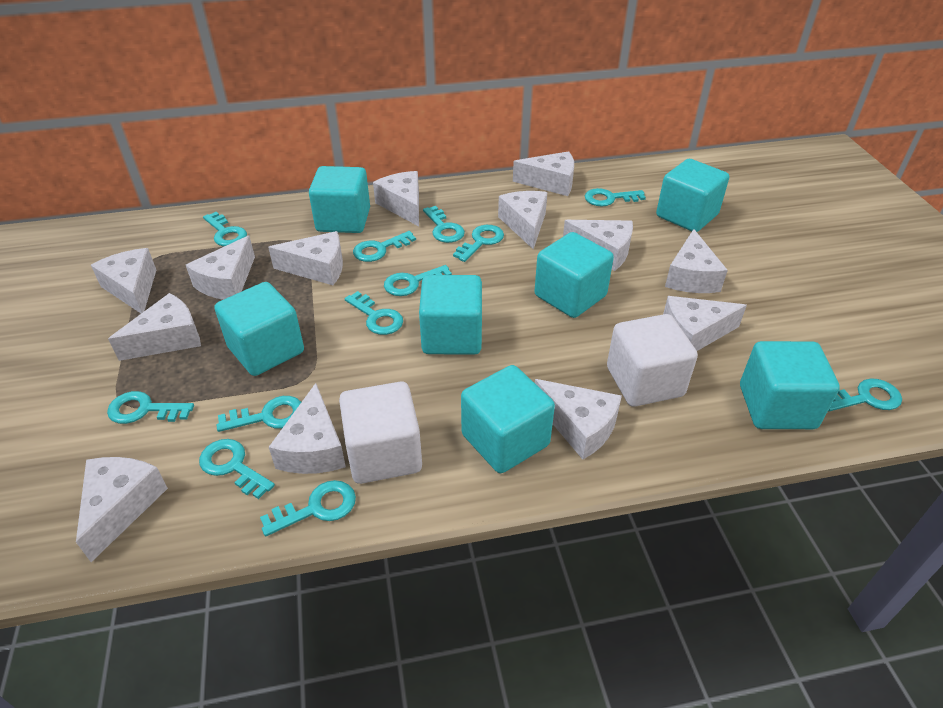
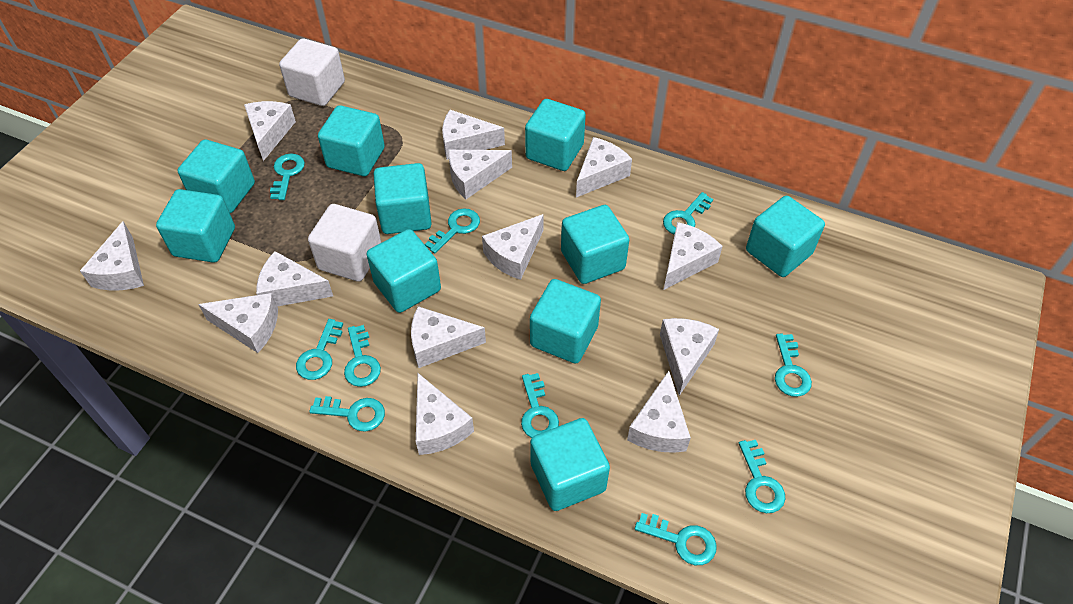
turquoise cube: 7 -> 10
turquoise key: 12 -> 10

